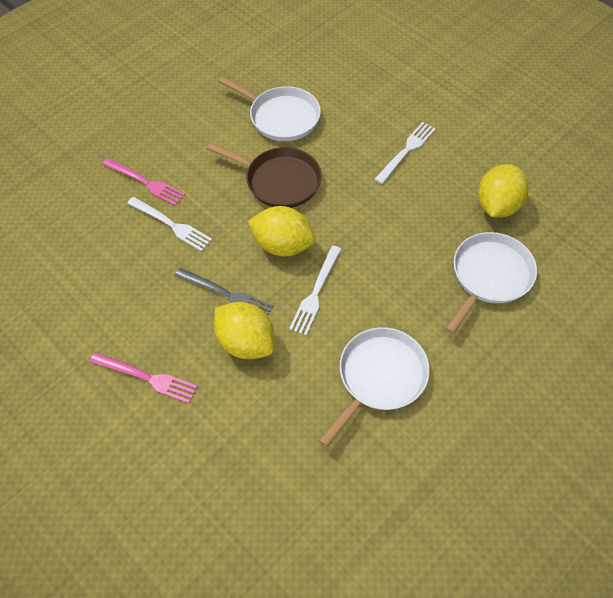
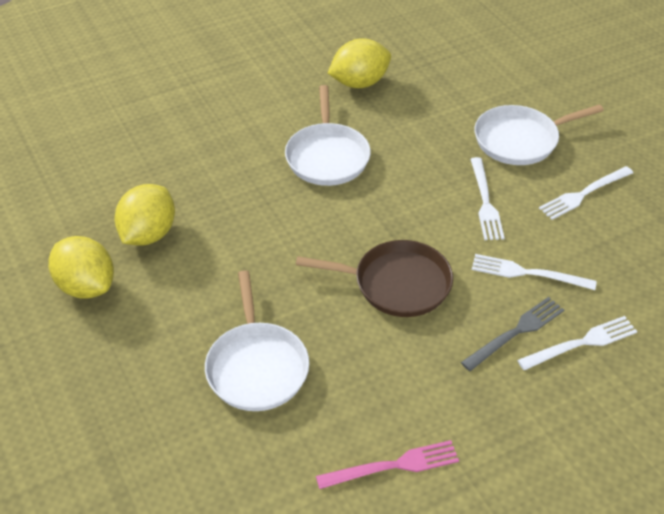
pink fork: 2 -> 1
white fork: 3 -> 4

